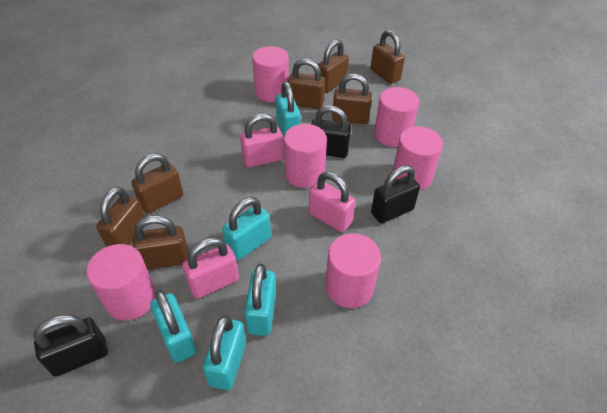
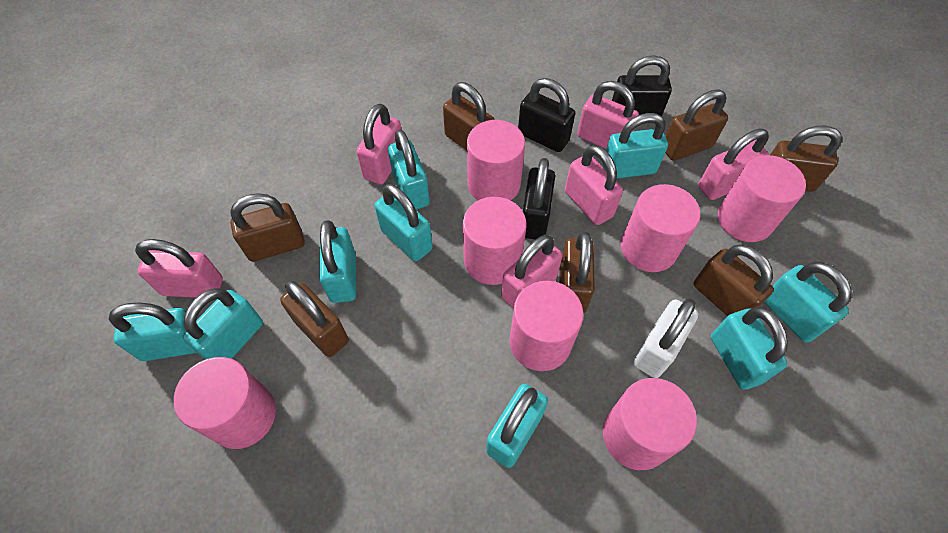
pink cylinder: 6 -> 7
pink padlock: 3 -> 6
turquoise padlock: 5 -> 9
white padlock: 0 -> 1

